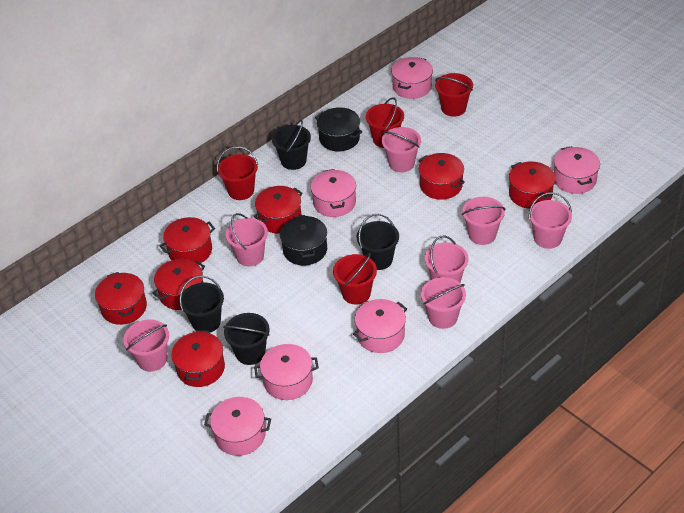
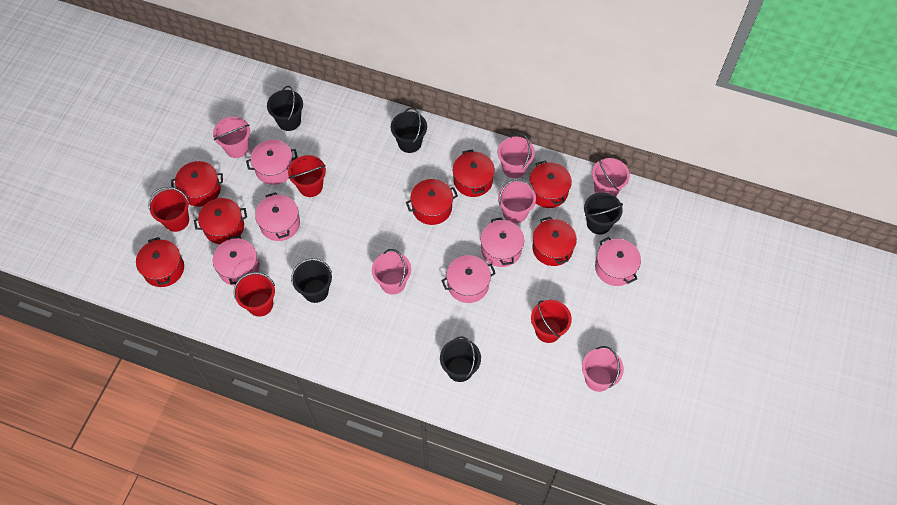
black bucket: 4 -> 5
black pot: 2 -> 0
pink bucket: 7 -> 6

